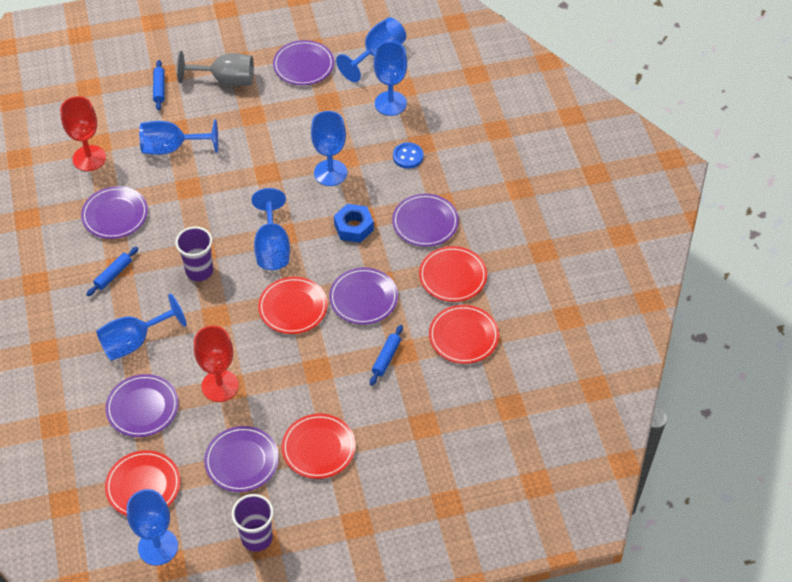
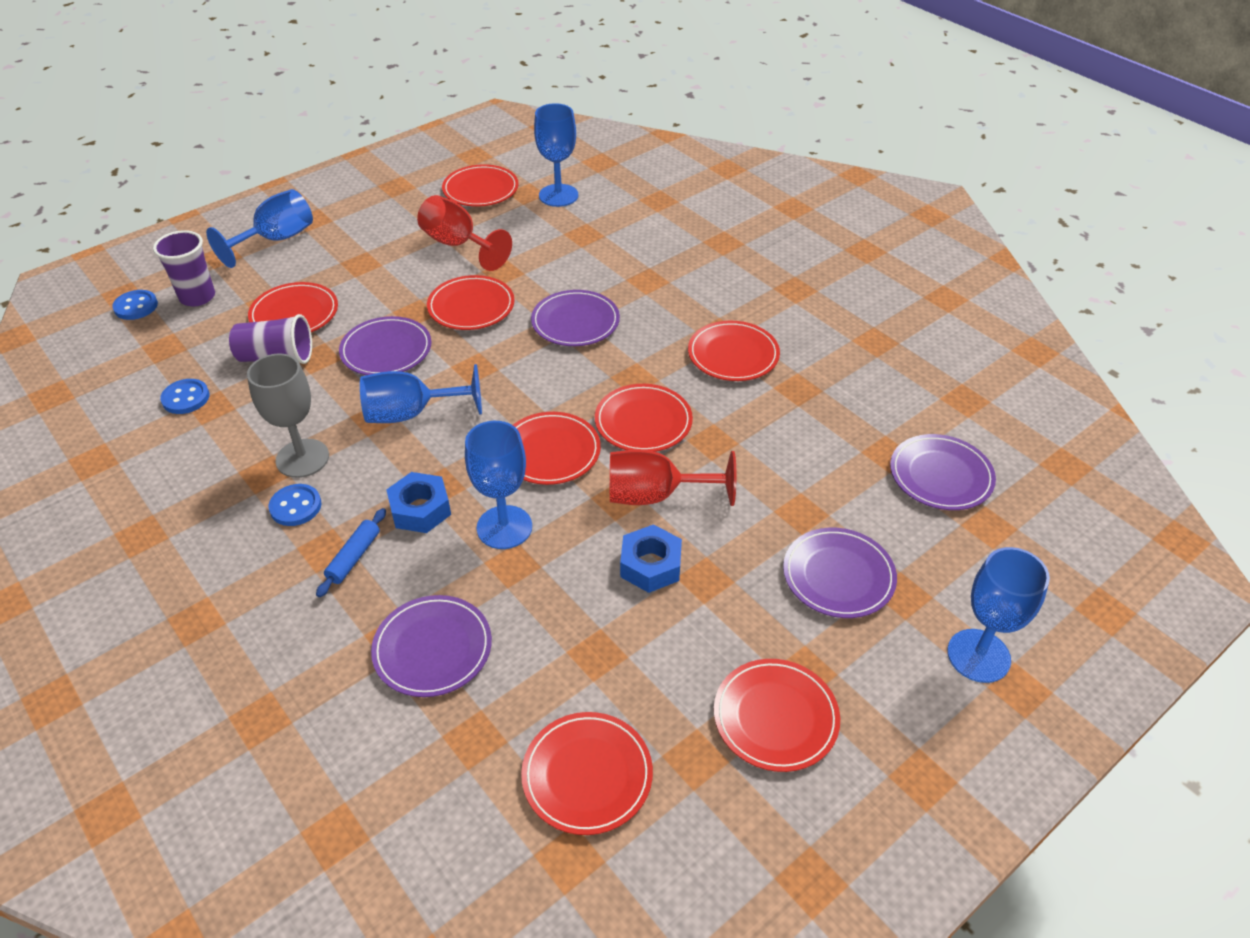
blue button: 1 -> 3
blue goblet: 7 -> 5
blue nut: 1 -> 2
blue rolling pin: 3 -> 1
purple plate: 6 -> 5
red plate: 5 -> 8

